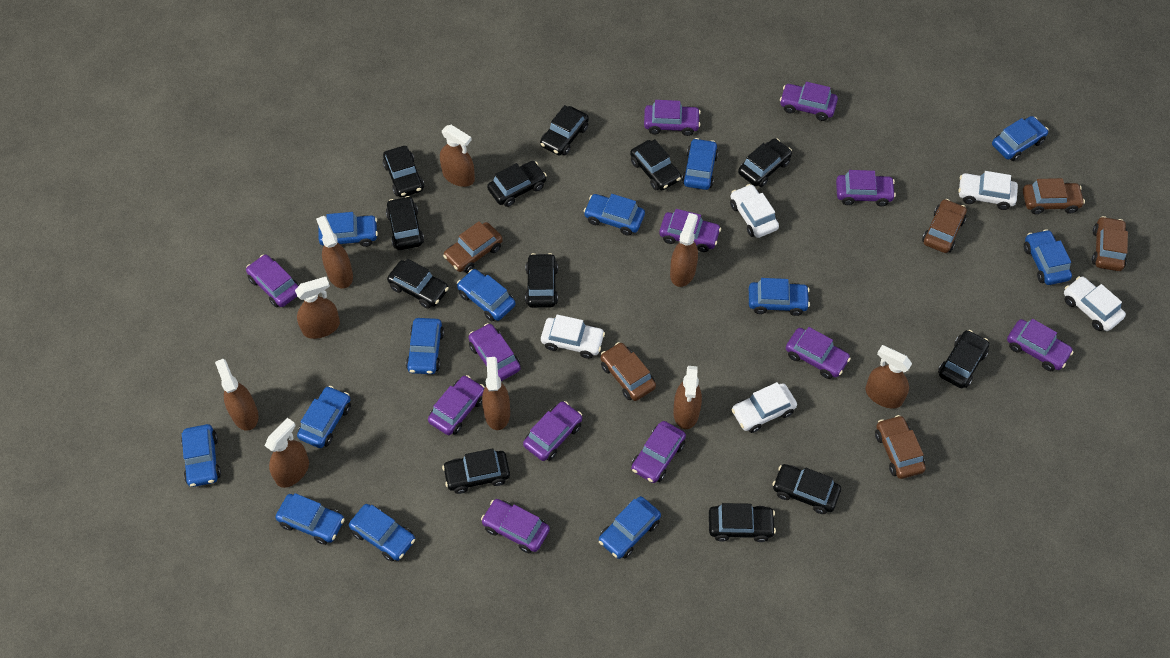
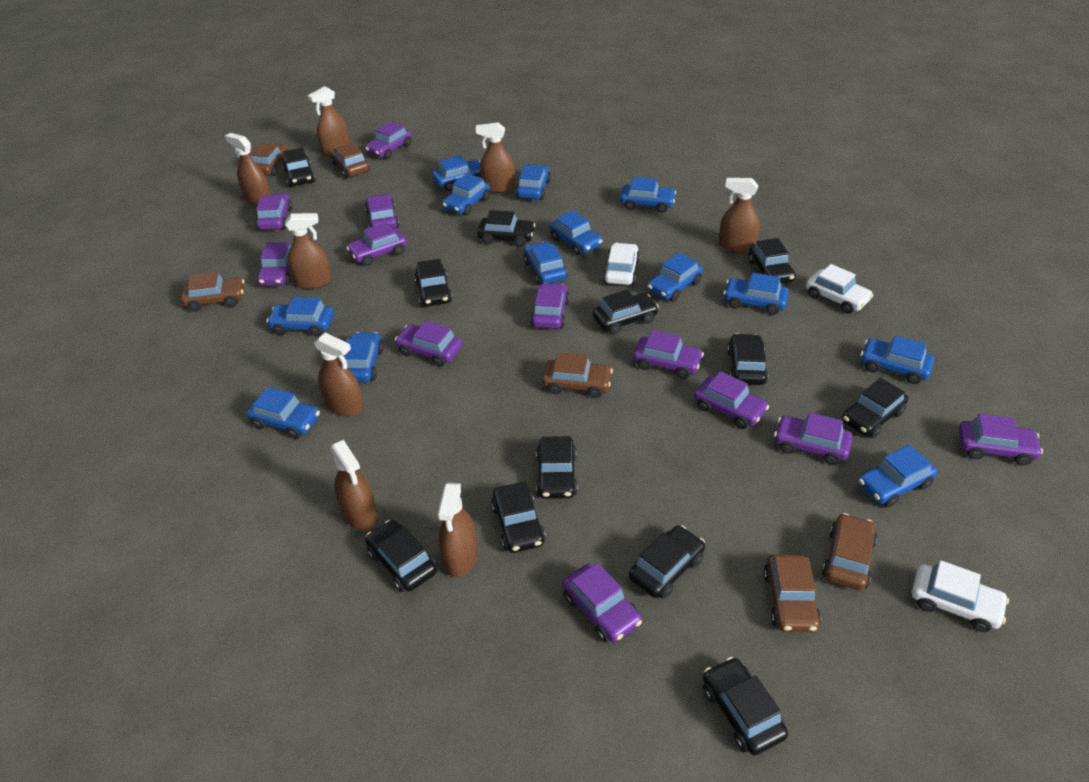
brown spray bottle: 9 -> 8
white car: 5 -> 3

